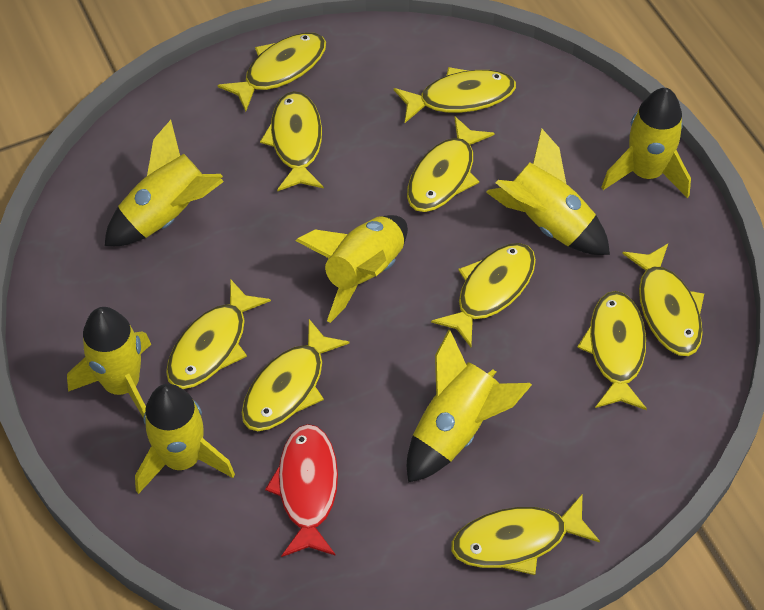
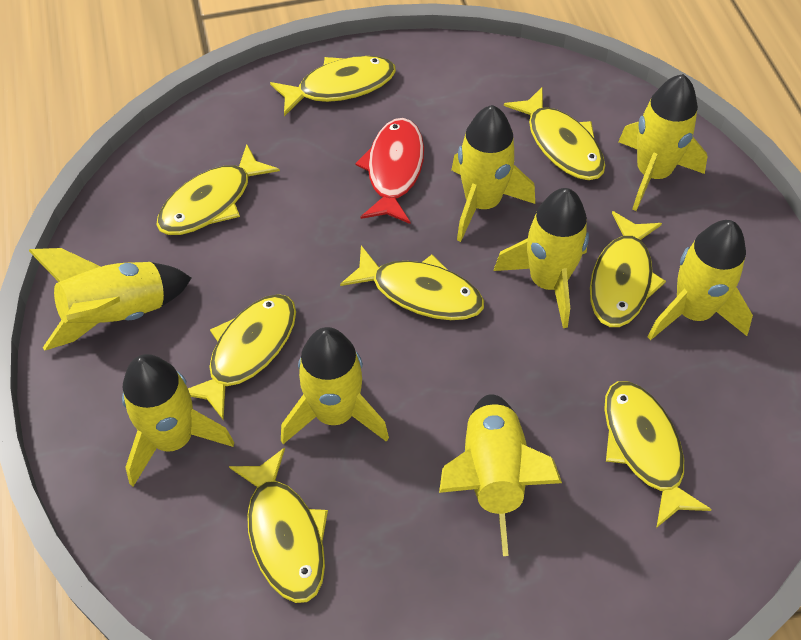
yellow fish: 10 -> 8
yellow rocket: 7 -> 8

